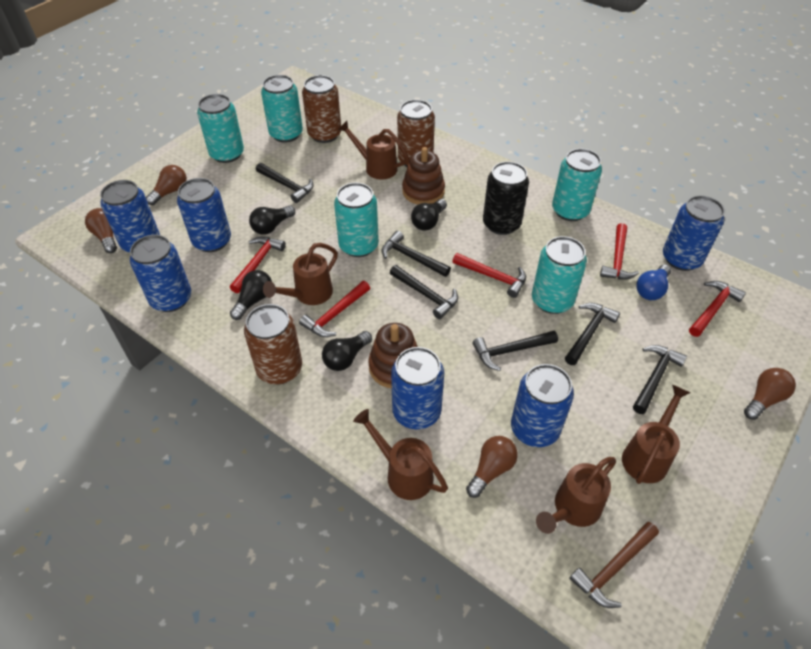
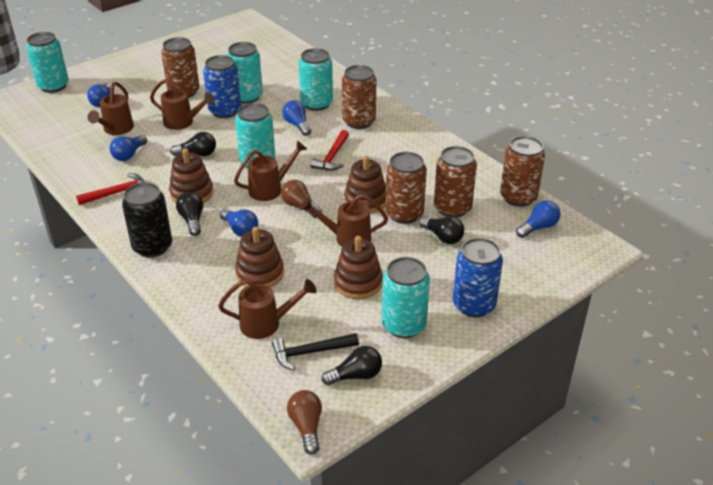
black hammer: 6 -> 1
blue can: 6 -> 2
blue light bulb: 1 -> 5
brown can: 3 -> 5
brown hammer: 1 -> 0
brown light bulb: 4 -> 2
brown stacking toy: 2 -> 4
red hammer: 5 -> 2

